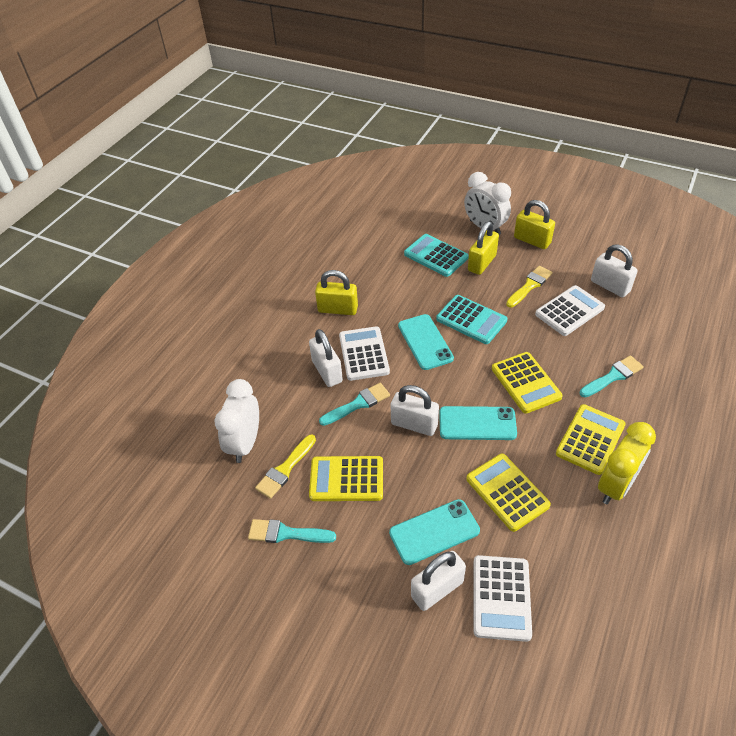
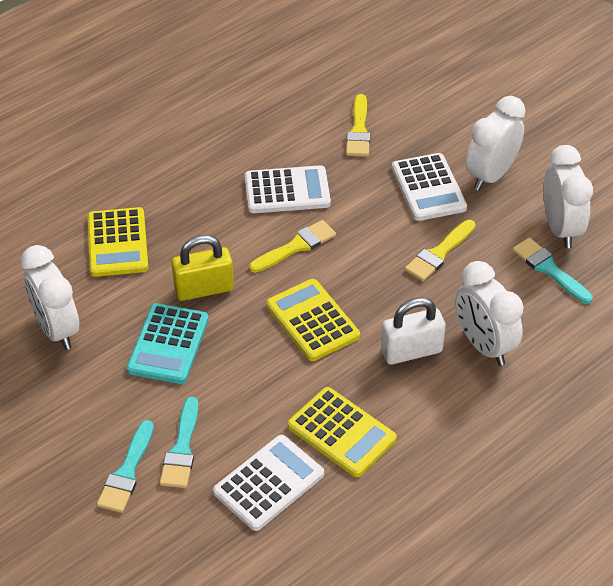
turquoise calculator: 2 -> 1
turquoise phone: 3 -> 0
white clock: 2 -> 4
white padlock: 4 -> 1
yellow brush: 2 -> 3
yellow calculator: 4 -> 3
yellow clock: 1 -> 0
yellow padlock: 3 -> 1

